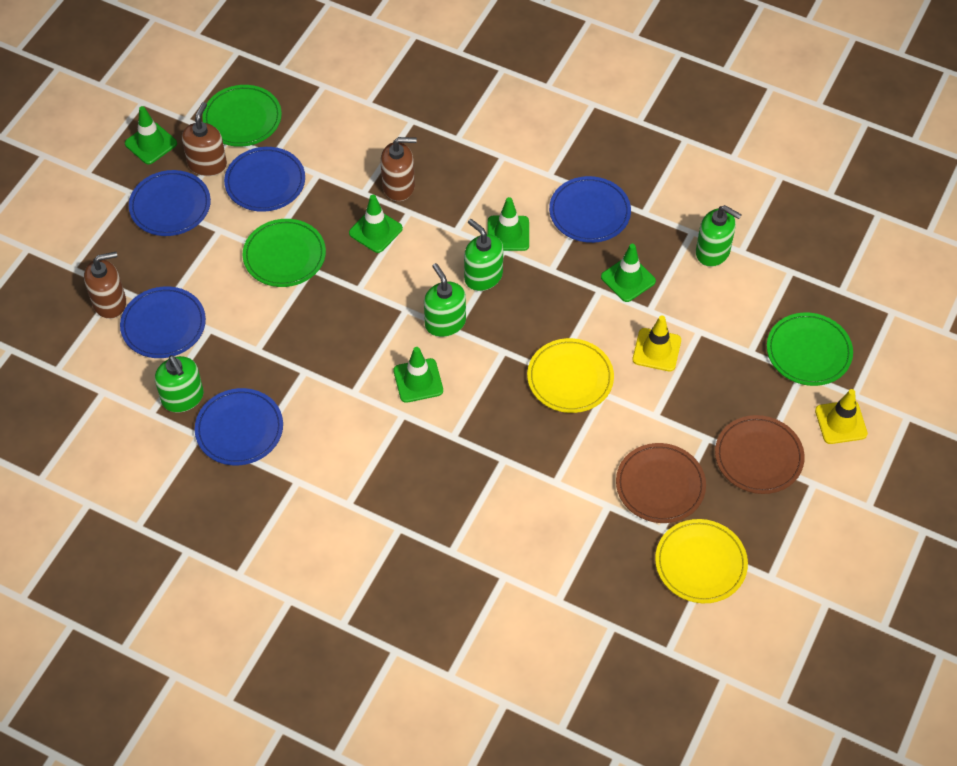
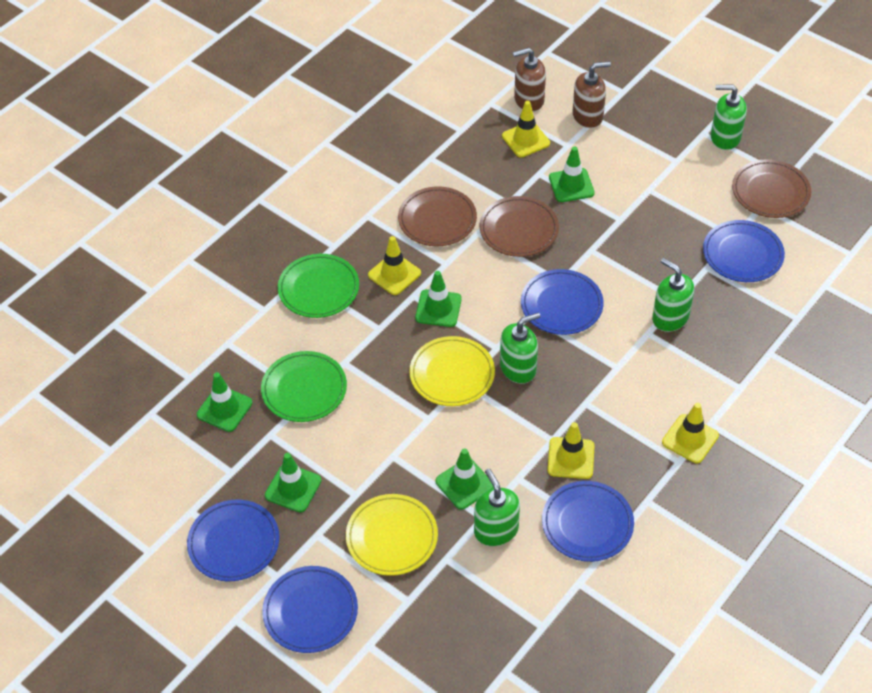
brown plate: 2 -> 3
brown soap dispenser: 3 -> 2
green plate: 3 -> 2
yellow traffic cone: 2 -> 4

